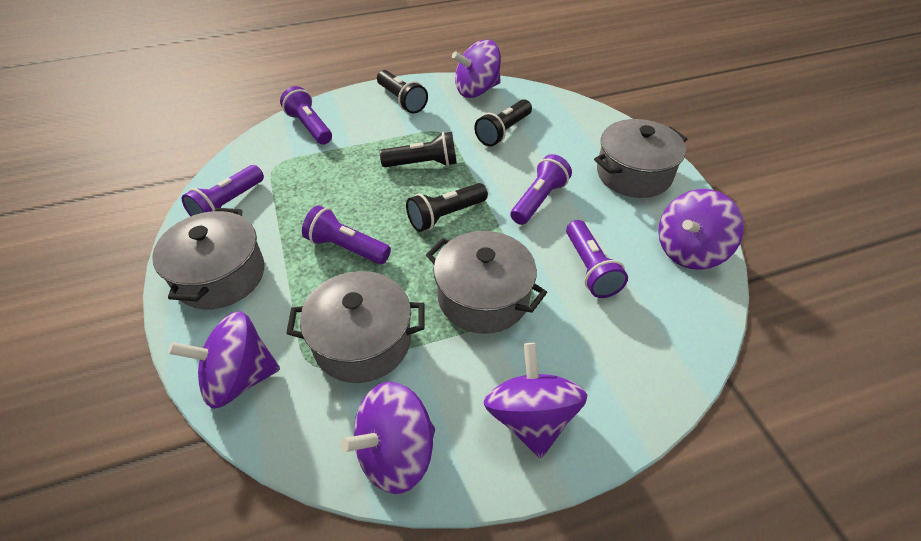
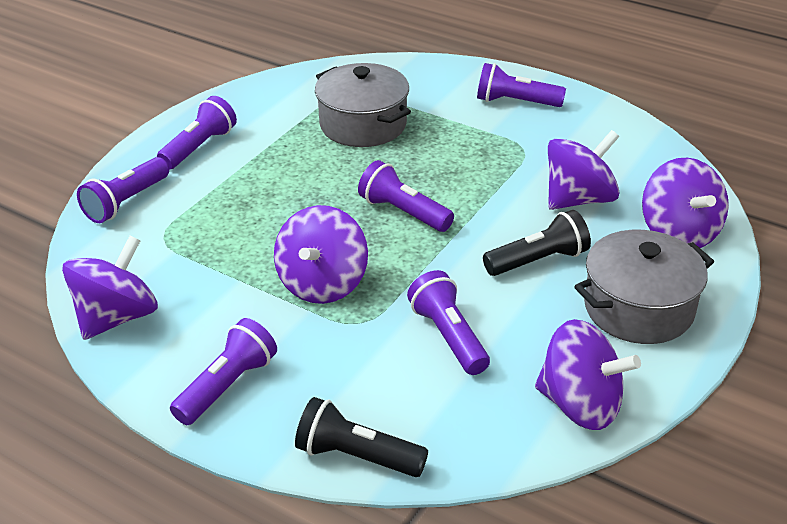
black flashlight: 4 -> 2
grey pot: 4 -> 2
purple flashlight: 5 -> 6

